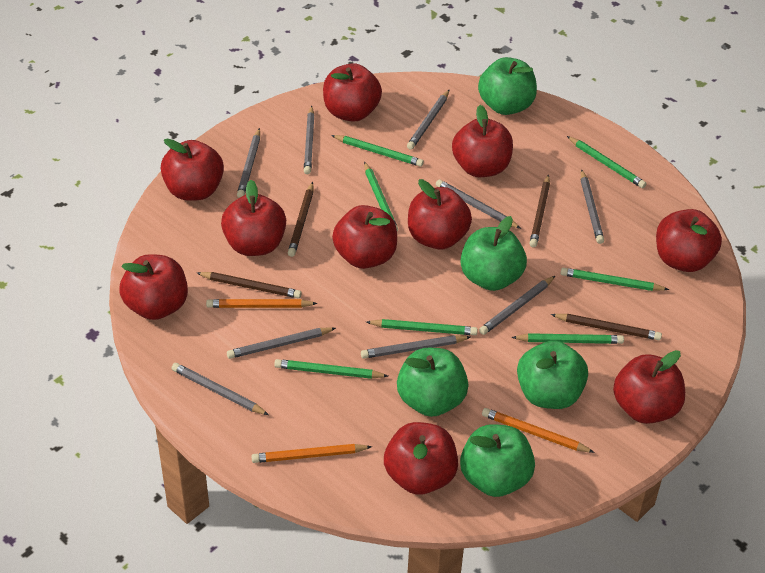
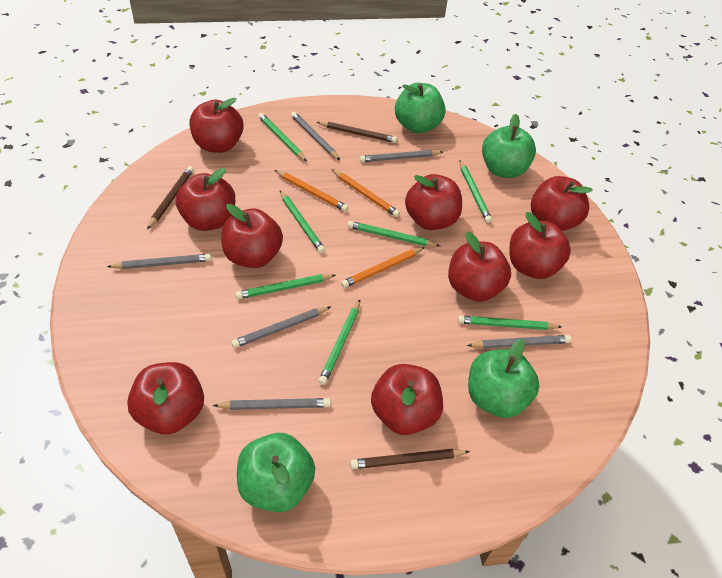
brown pencil: 4 -> 3
green apple: 5 -> 4
grey pencil: 9 -> 6
red apple: 10 -> 9

